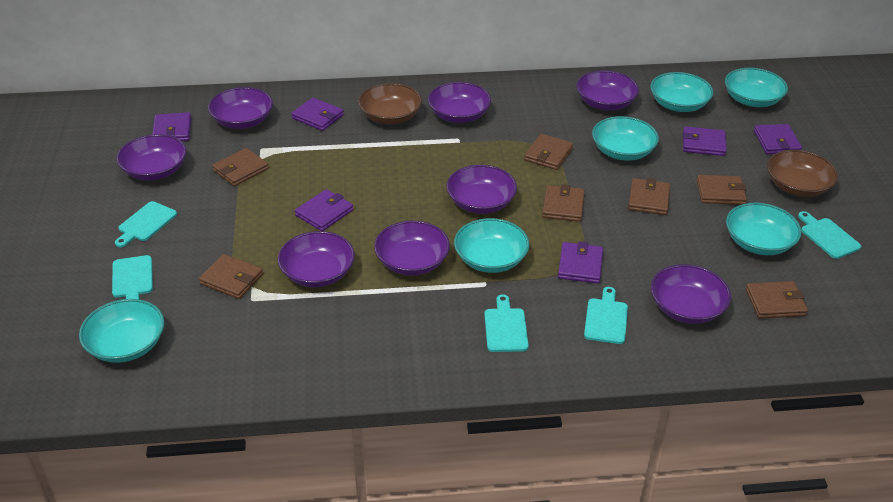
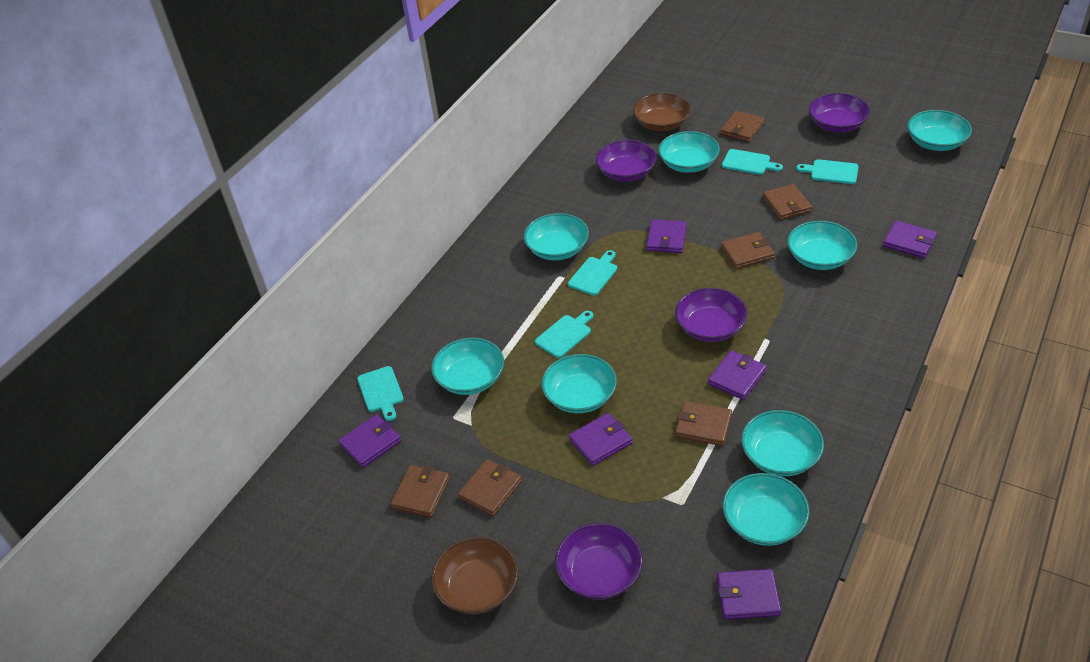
brown wallet: 7 -> 6
purple bowl: 8 -> 4
turquoise bowl: 6 -> 8

